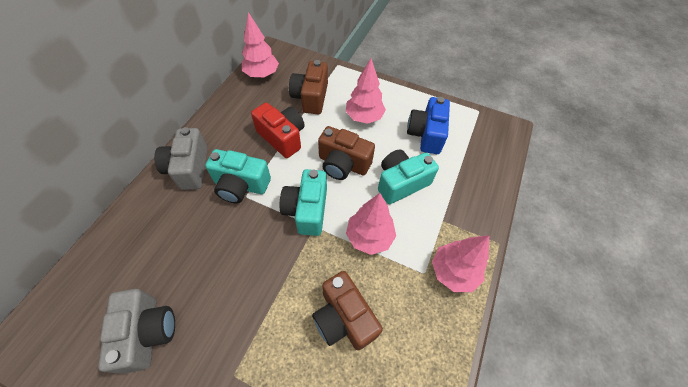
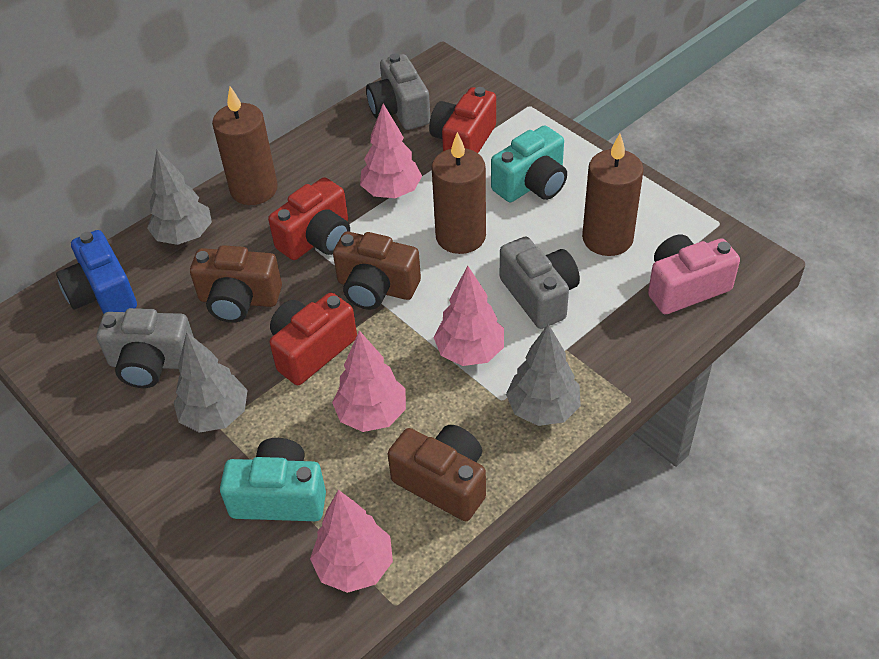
brown candle: 0 -> 3
grey camera: 2 -> 3
grey tree: 0 -> 3
pink camera: 0 -> 1
red camera: 1 -> 3
turquoise camera: 3 -> 2

